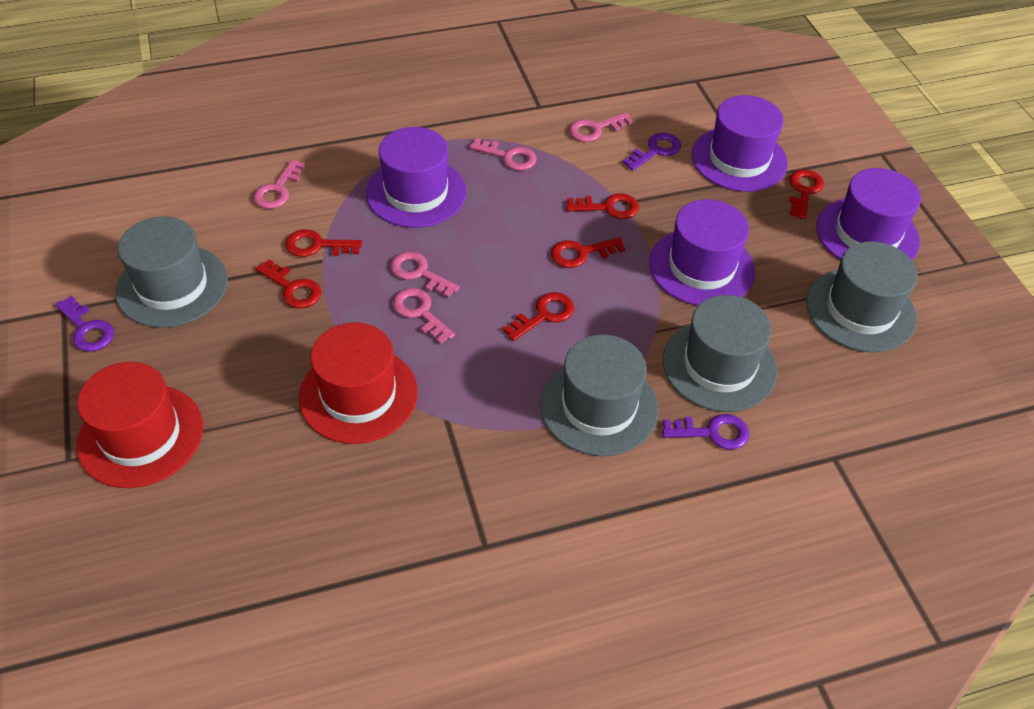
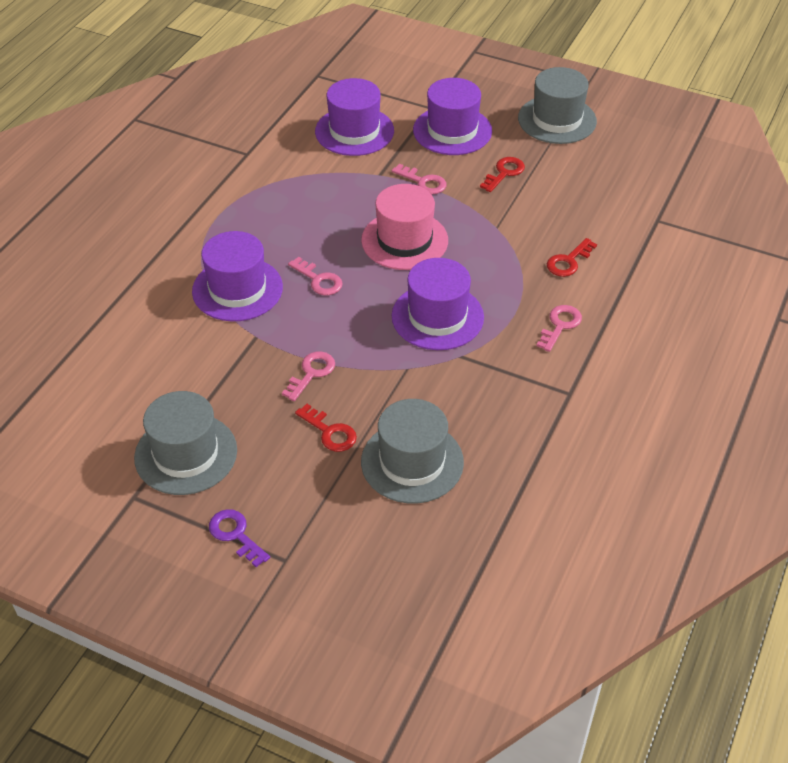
grey hat: 4 -> 3
pink hat: 0 -> 1
pink key: 5 -> 4
purple key: 3 -> 1
red hat: 2 -> 0
red key: 6 -> 3

